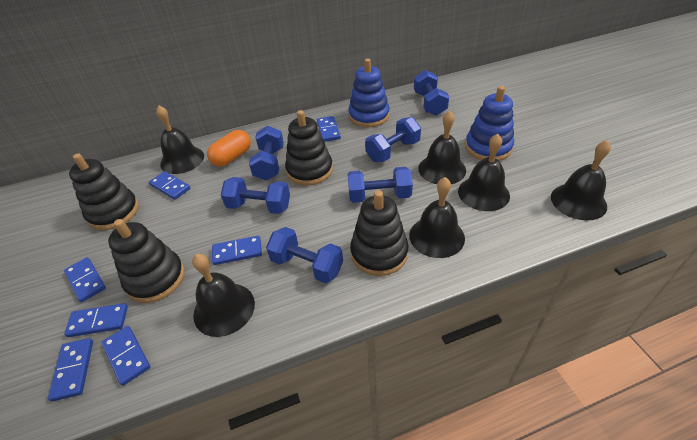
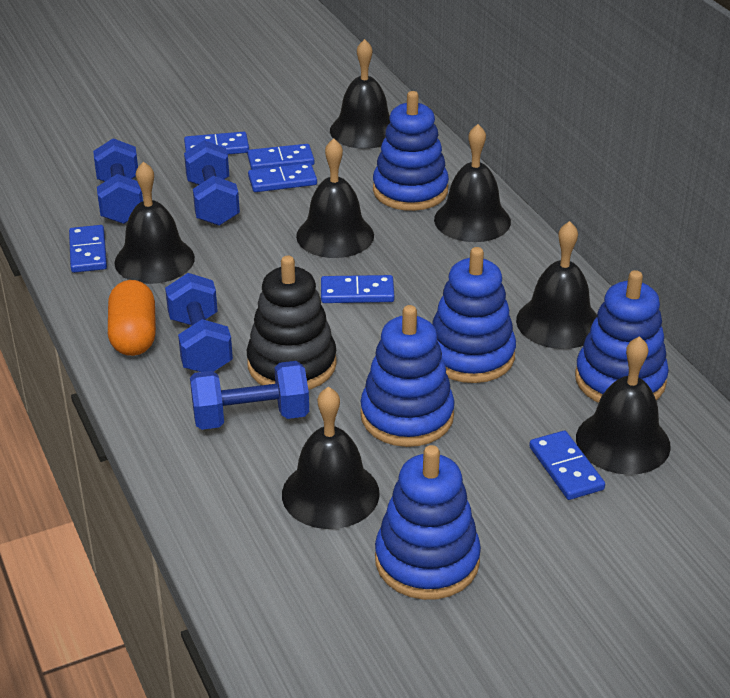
black bell: 6 -> 7
black stacking toy: 4 -> 1
blue domino: 7 -> 6
blue dumbbell: 6 -> 4
blue stacking toy: 2 -> 5

